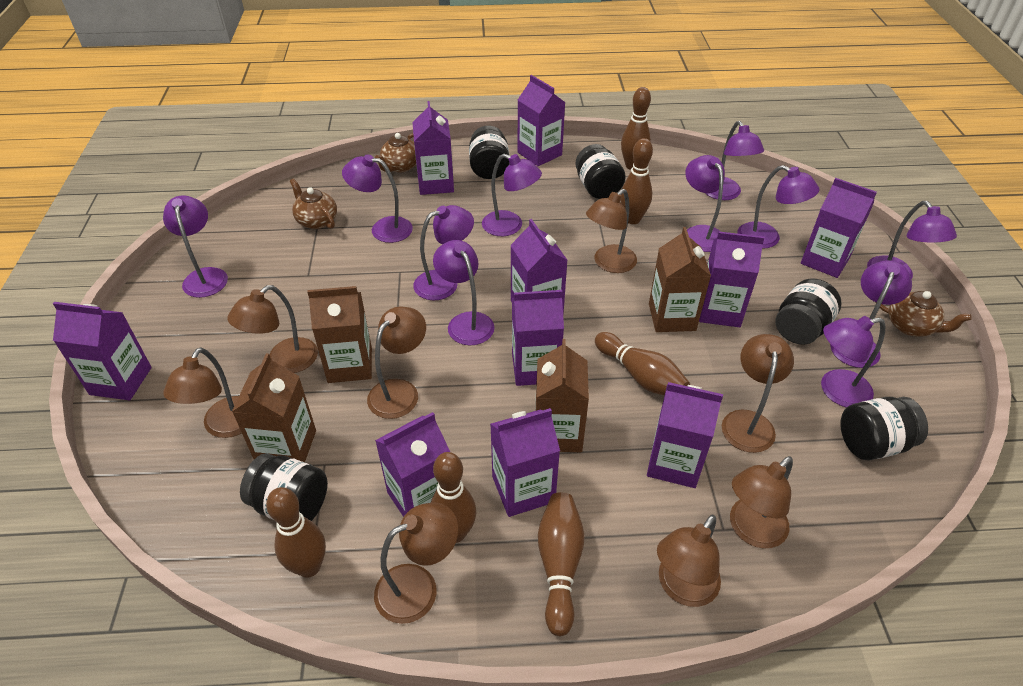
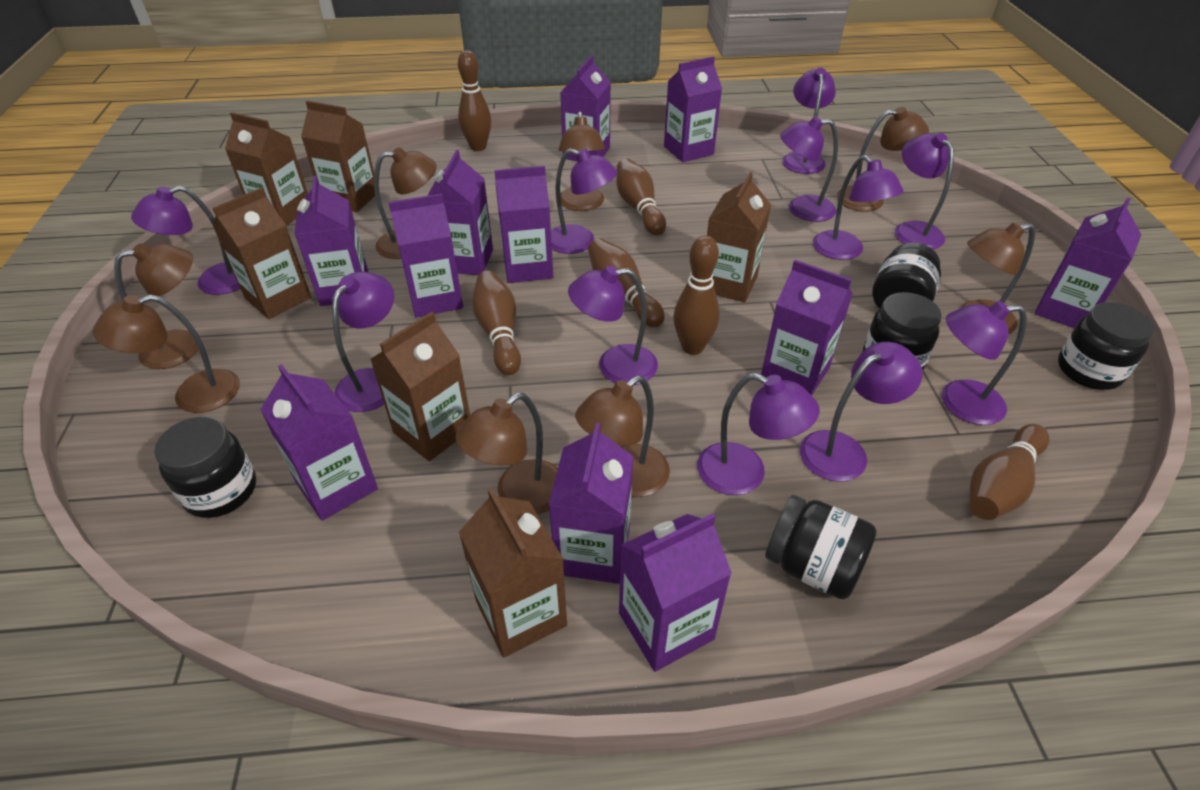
brown carton: 4 -> 6
brown teapot: 3 -> 0
purple carton: 10 -> 11

